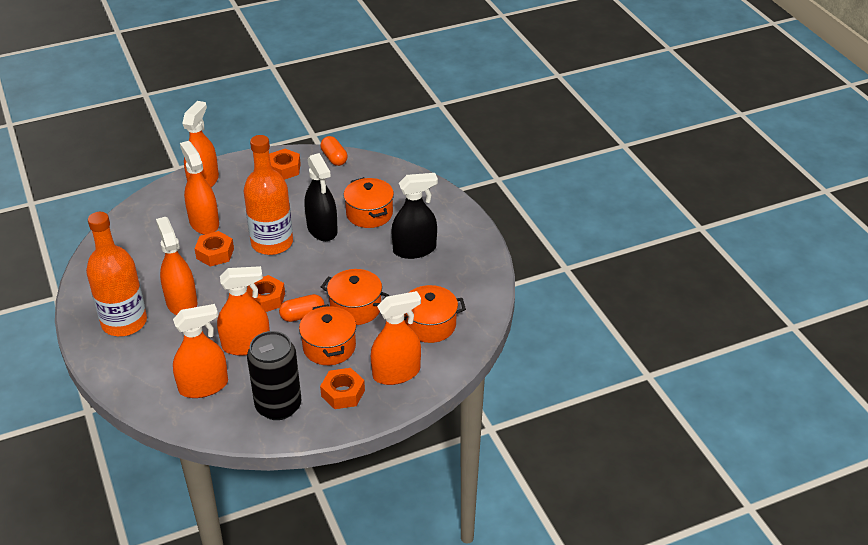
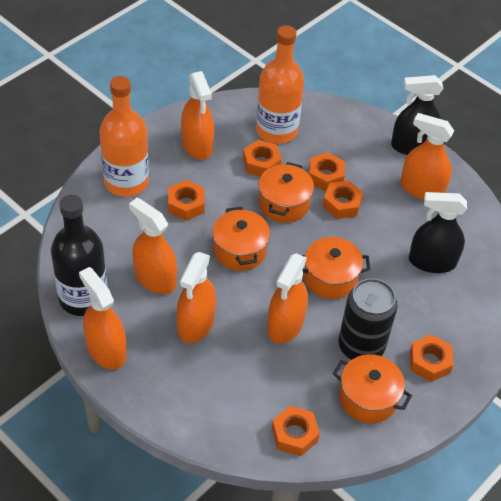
black bottle: 0 -> 1
orange capsule: 2 -> 0
orange nut: 4 -> 6

